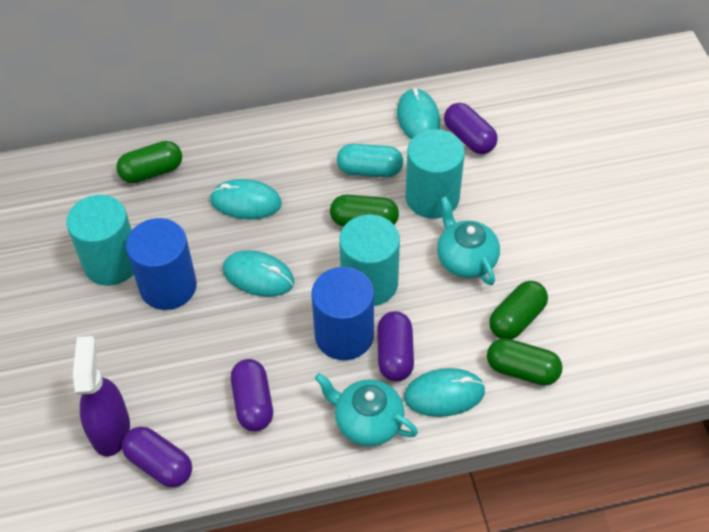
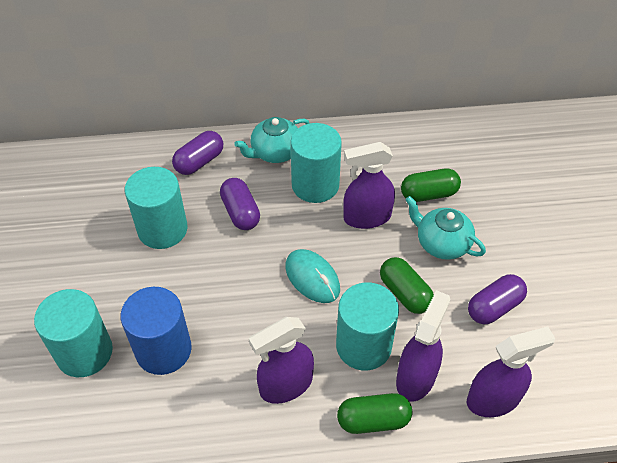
blue cylinder: 2 -> 1
green capsule: 4 -> 3
purple capsule: 4 -> 3
purple spray bottle: 1 -> 4
turquoise capsule: 1 -> 0
turquoise cylinder: 3 -> 4
turquoise mouse: 4 -> 1

